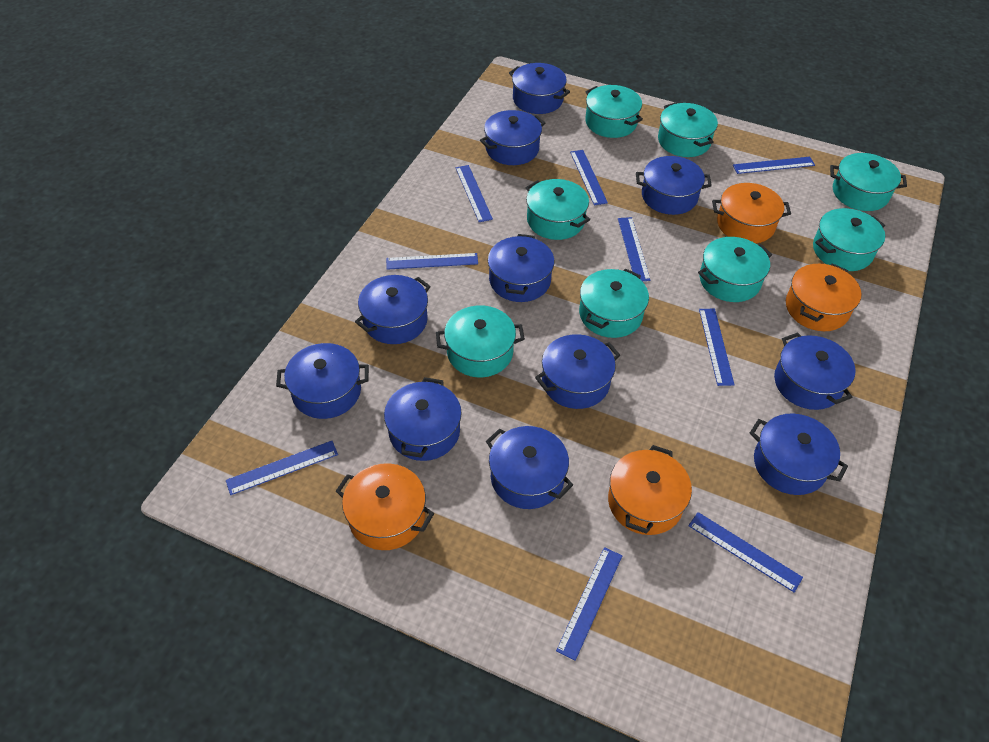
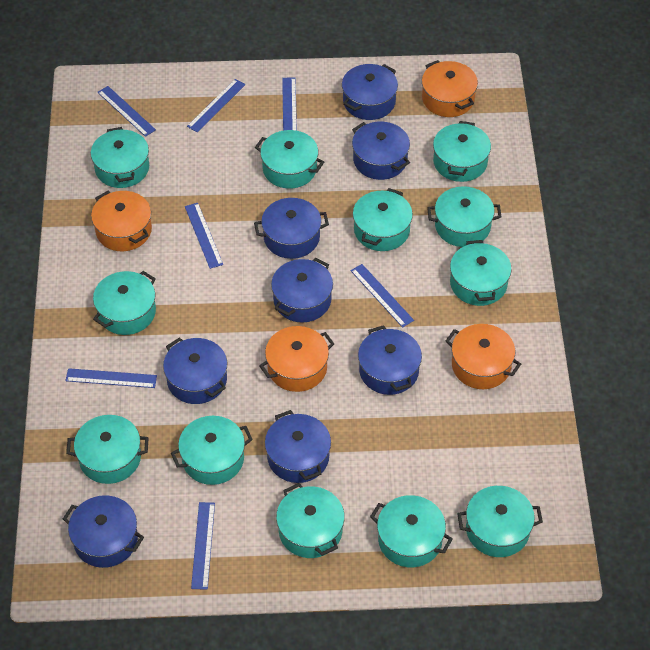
blue pot: 11 -> 8
blue ruler: 9 -> 7
turquoise pot: 8 -> 12

